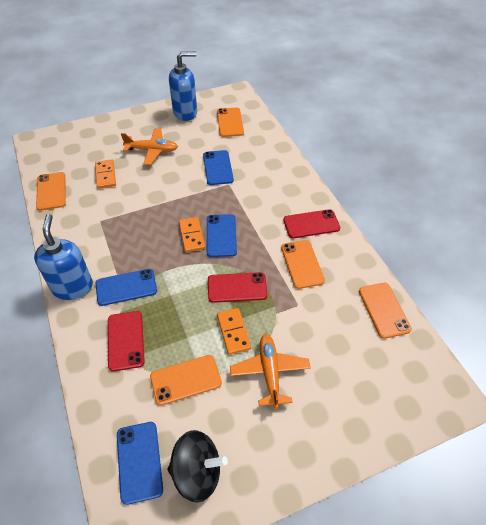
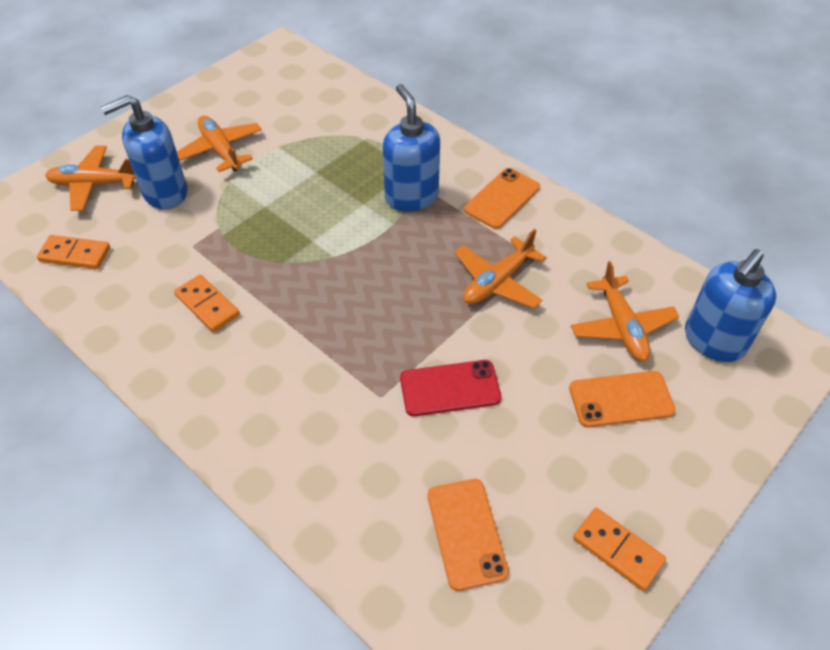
black spinning top: 1 -> 0
blue phone: 4 -> 0
blue soap dispenser: 2 -> 3
orange phone: 5 -> 3
orange plane: 2 -> 4
red phone: 3 -> 1

